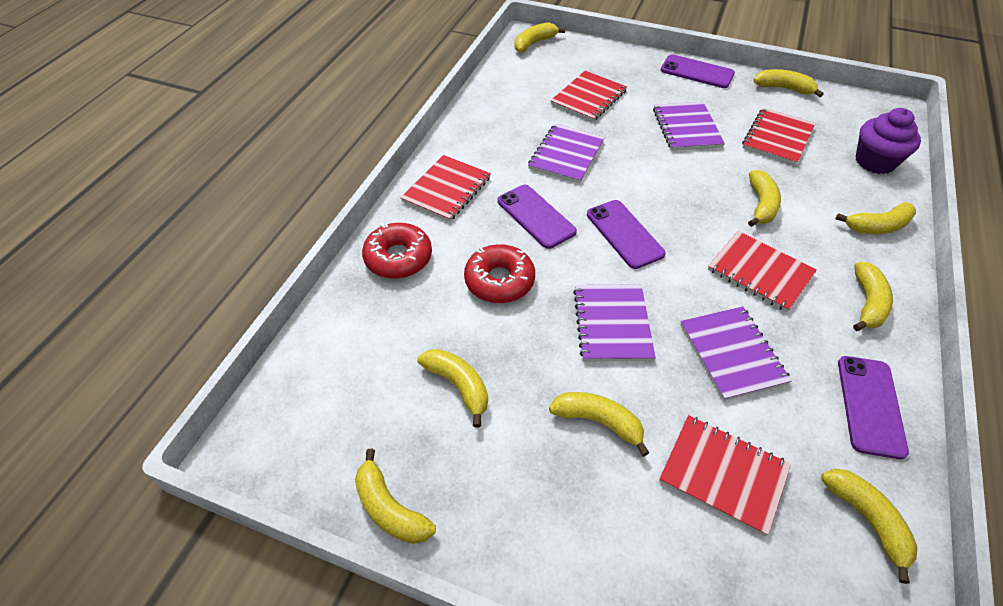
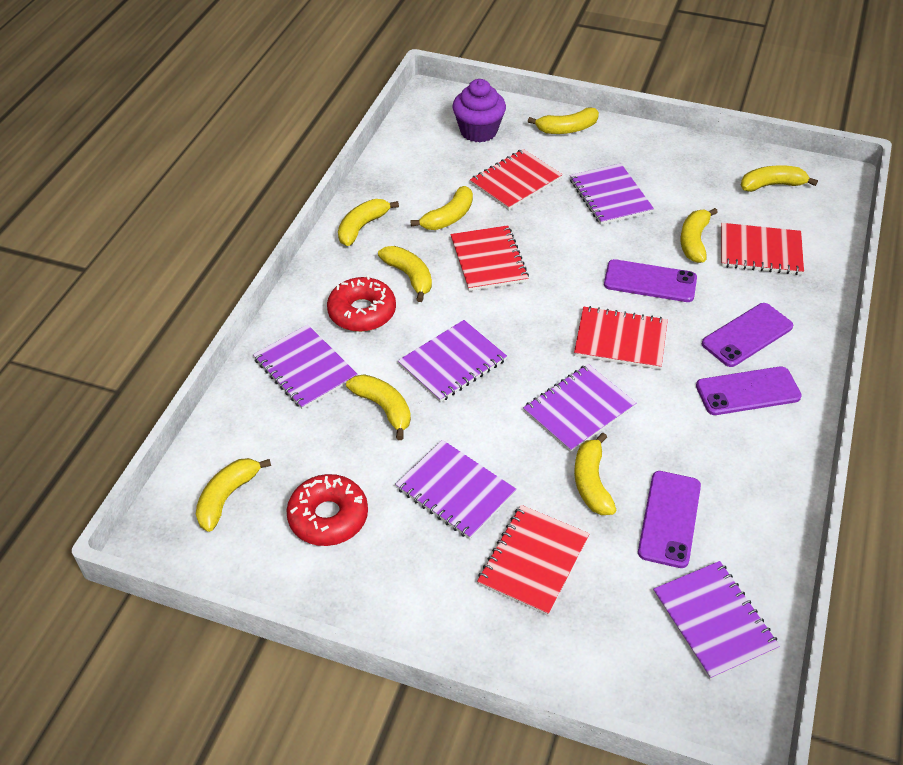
purple notebook: 4 -> 6

